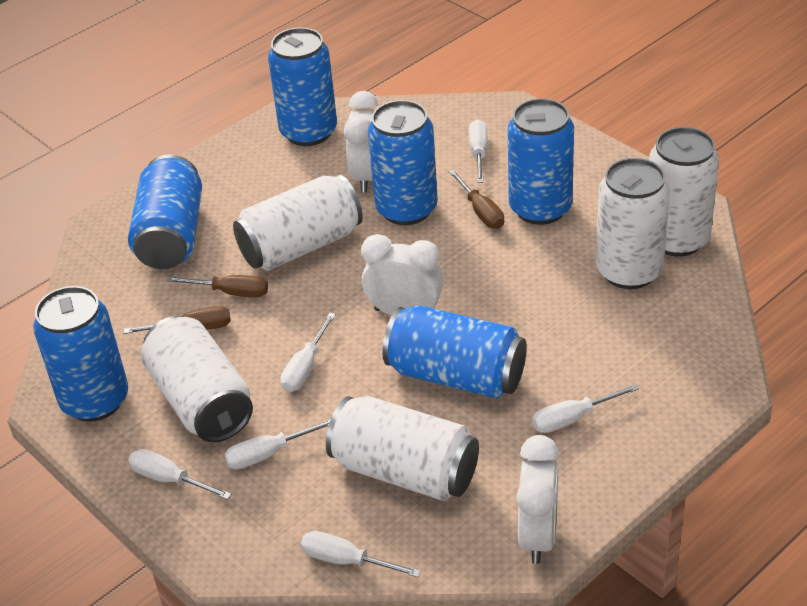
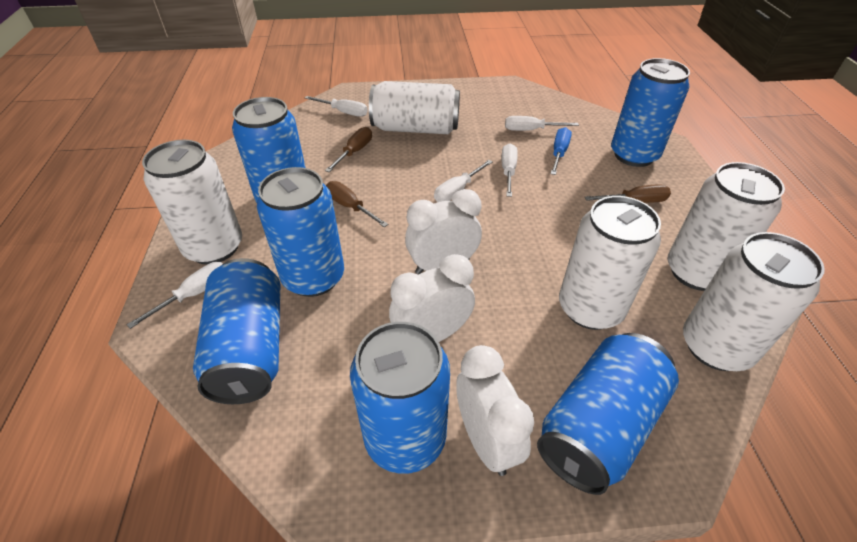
blue screwdriver: 0 -> 1
white screwdriver: 6 -> 5

